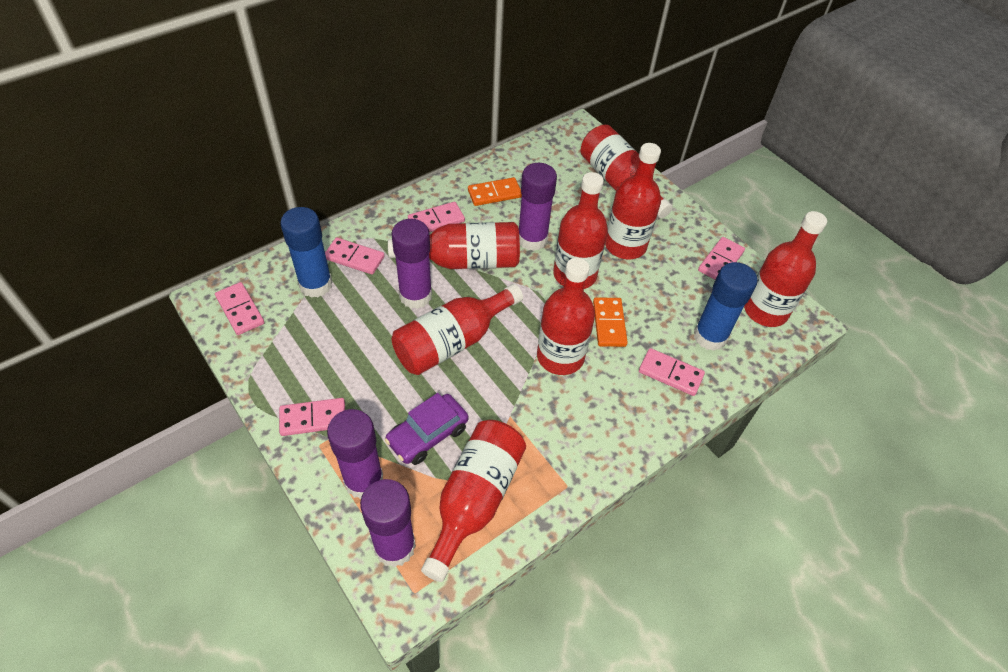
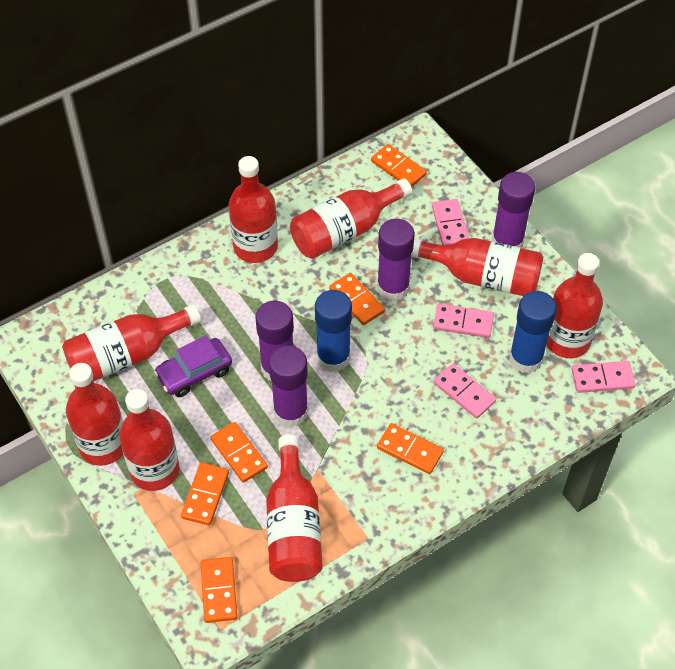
orange domino: 2 -> 6
pink domino: 6 -> 4

